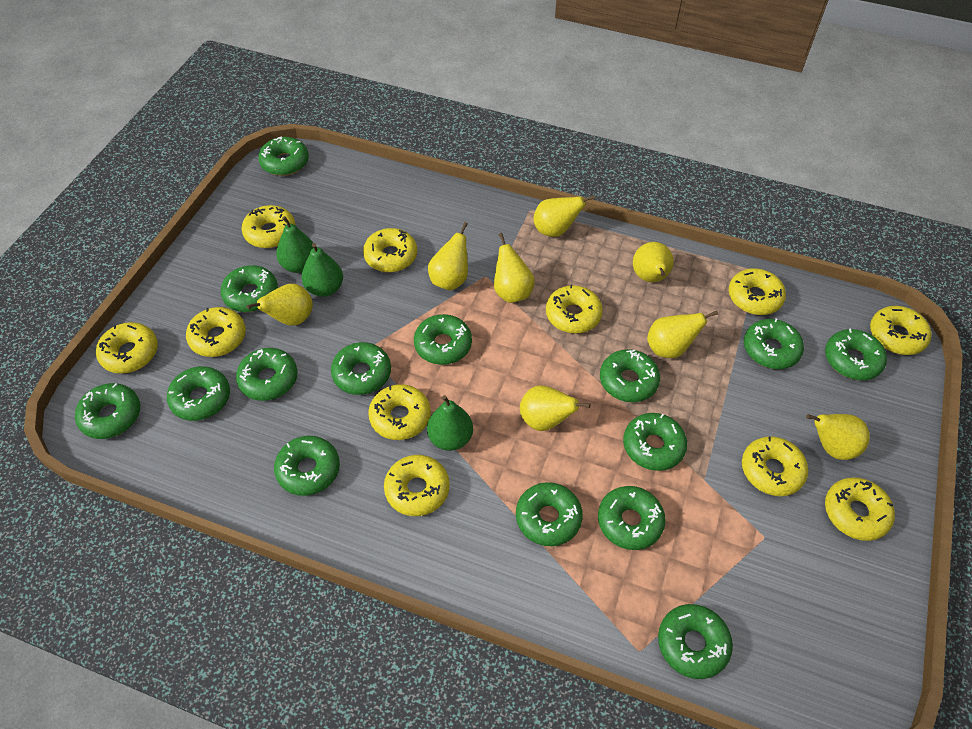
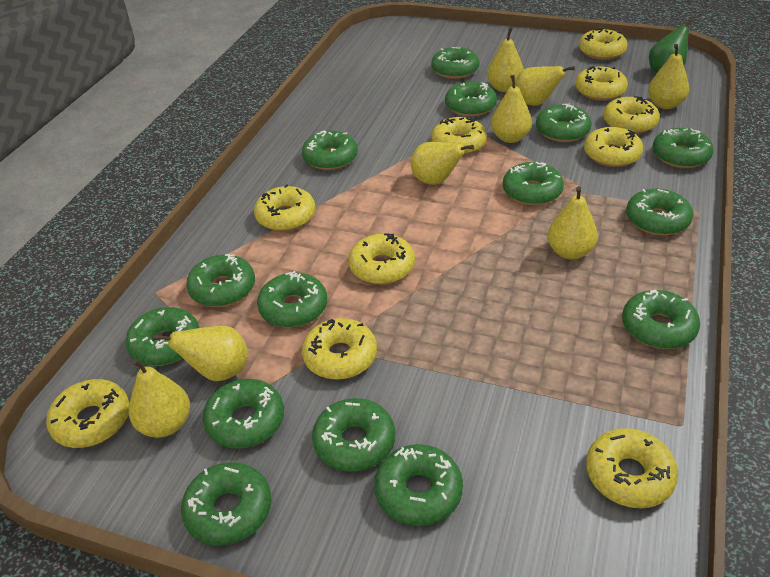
green pear: 3 -> 1
yellow donut: 11 -> 10

